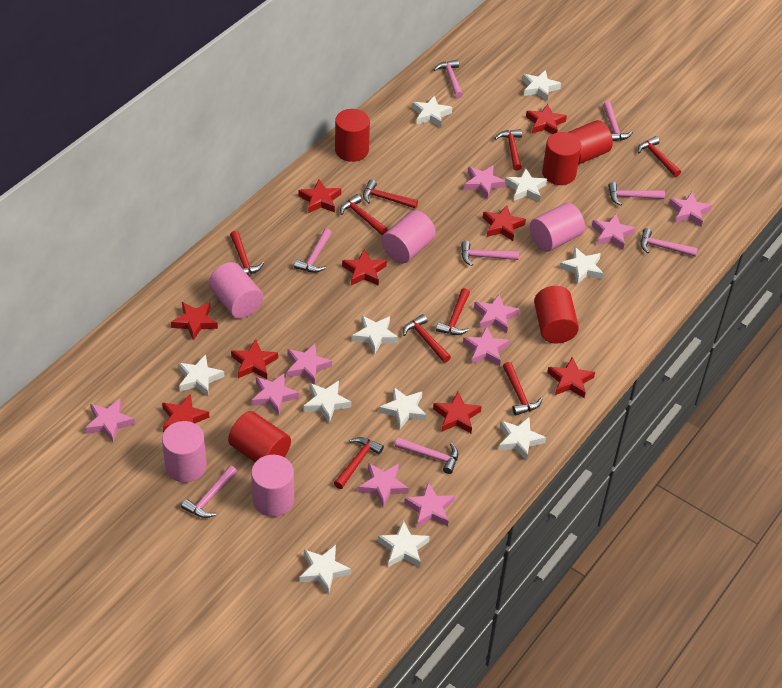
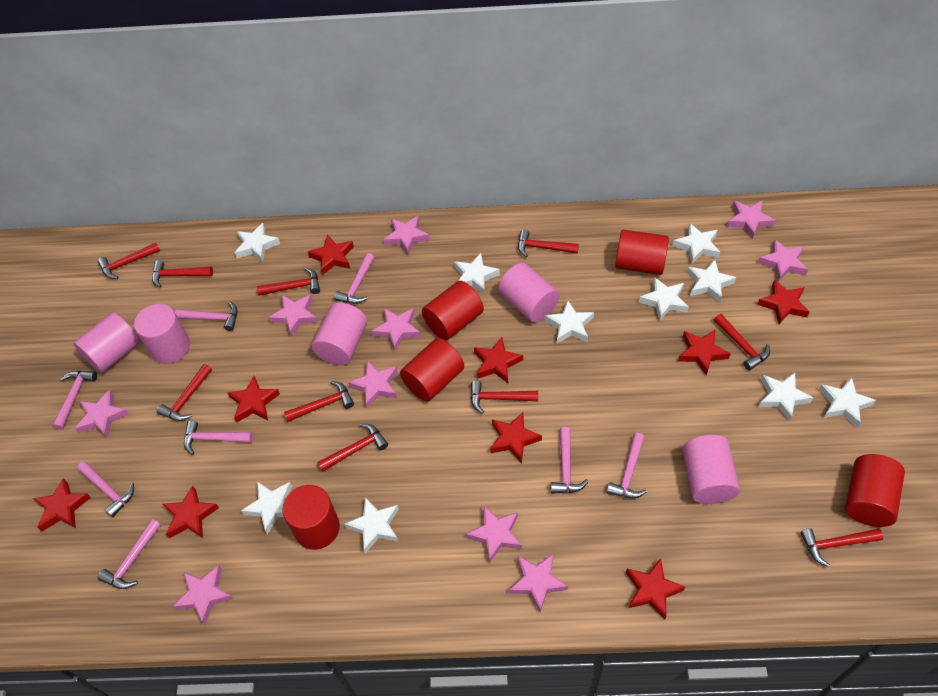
red hammer: 9 -> 10
white star: 11 -> 10

